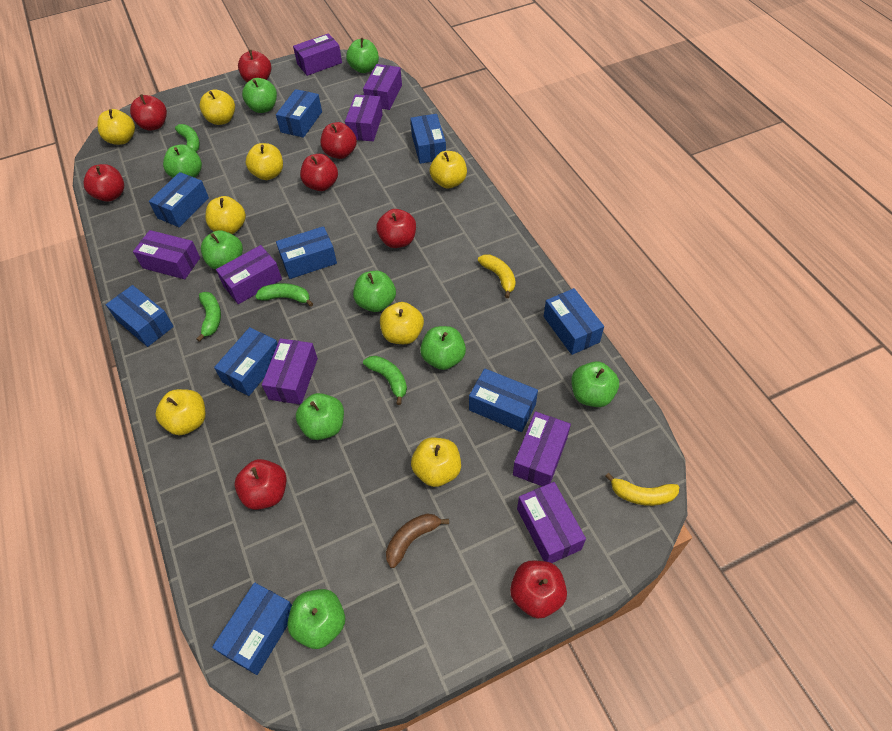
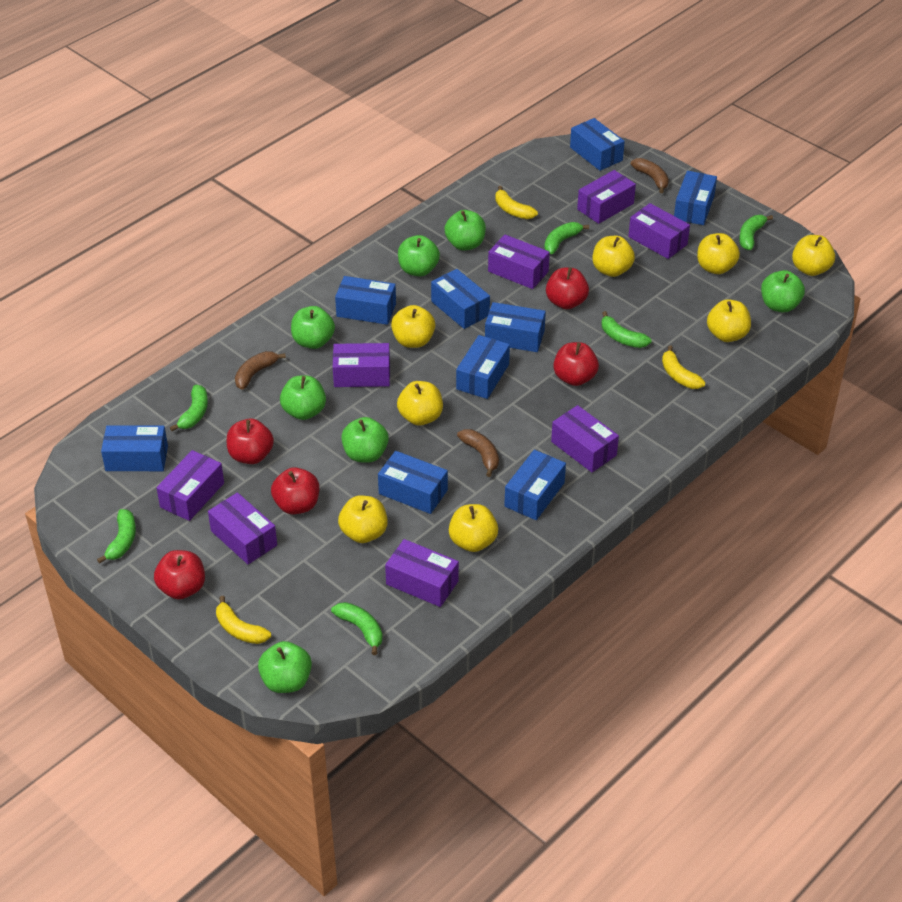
brown banana: 1 -> 3
green apple: 9 -> 7
green banana: 4 -> 6
red apple: 8 -> 5
yellow banana: 2 -> 3

